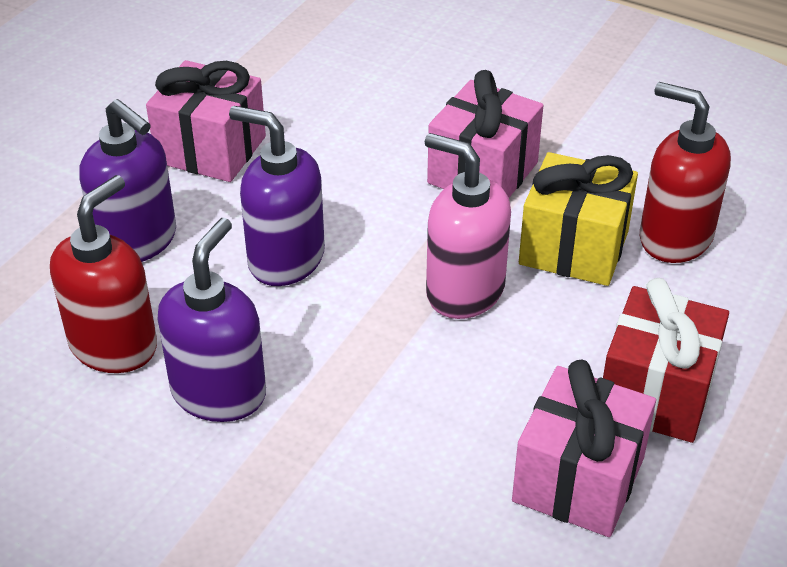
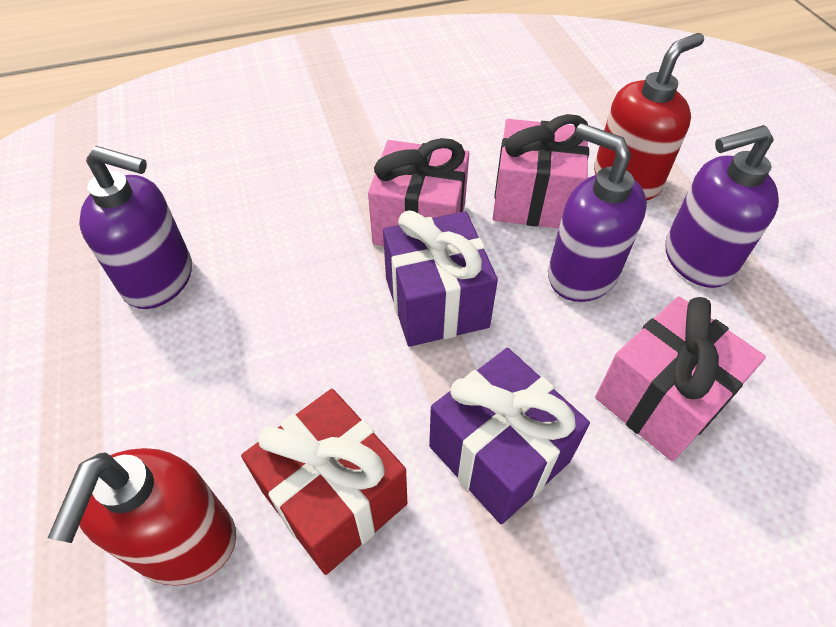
pink soap dispenser: 1 -> 0
purple gift: 0 -> 2
yellow gift: 1 -> 0

